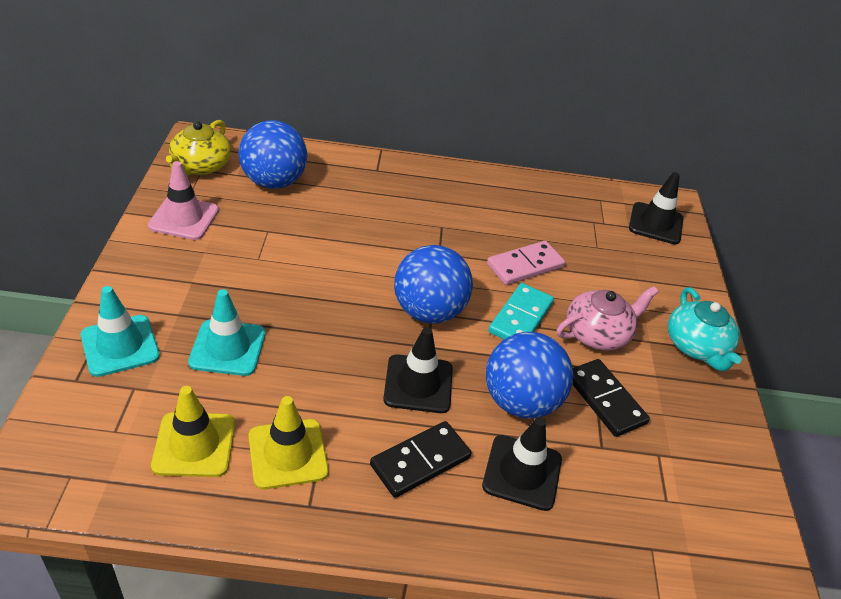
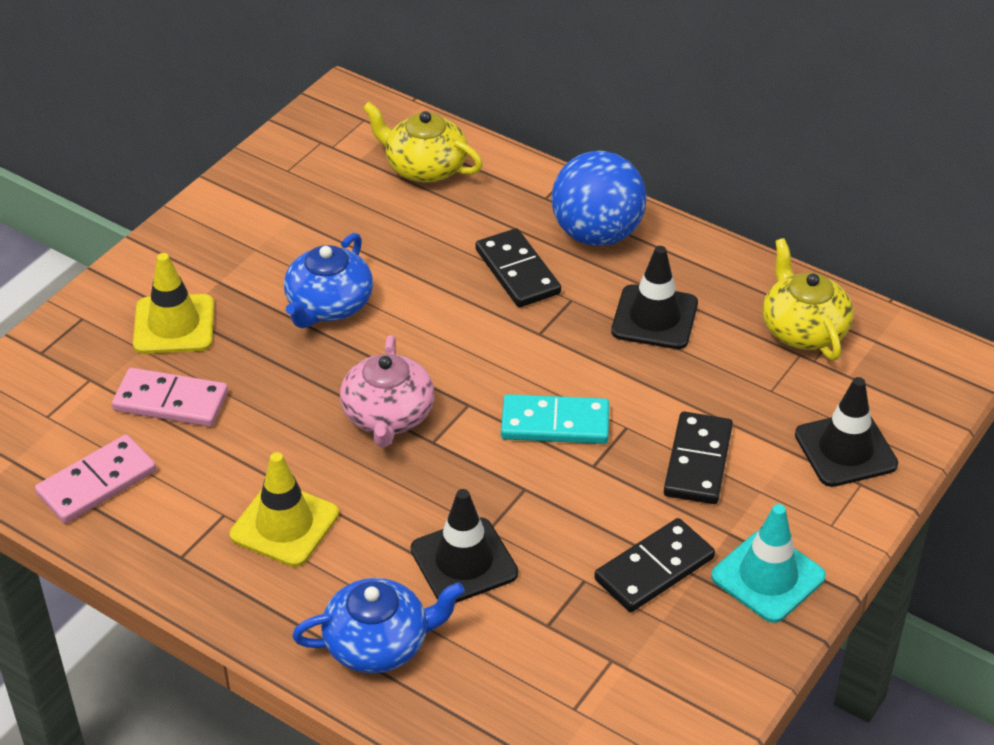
black domino: 2 -> 3
blue ball: 3 -> 1
blue teapot: 0 -> 2
pink domino: 1 -> 2
pink traffic cone: 1 -> 0
turquoise teapot: 1 -> 0
turquoise traffic cone: 2 -> 1
yellow teapot: 1 -> 2

